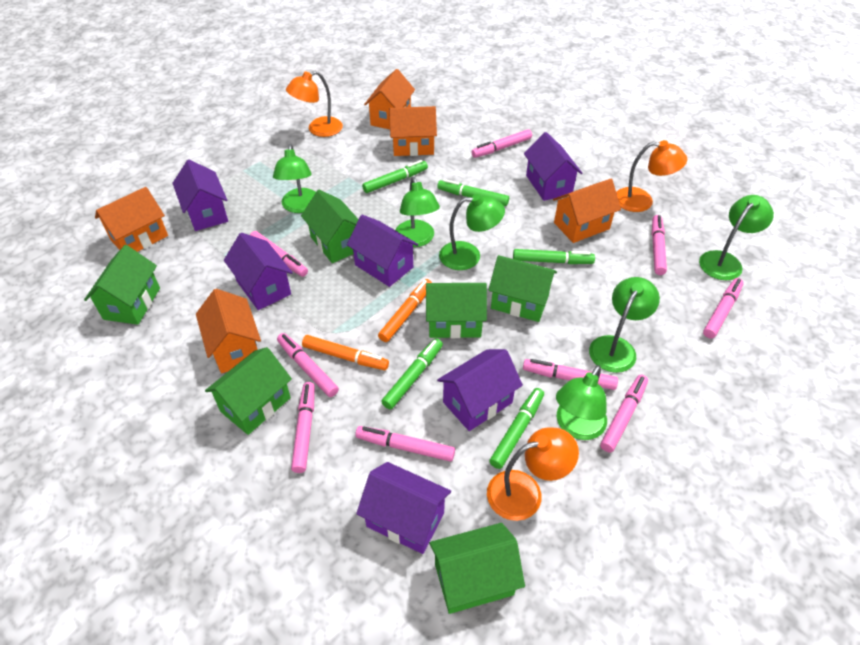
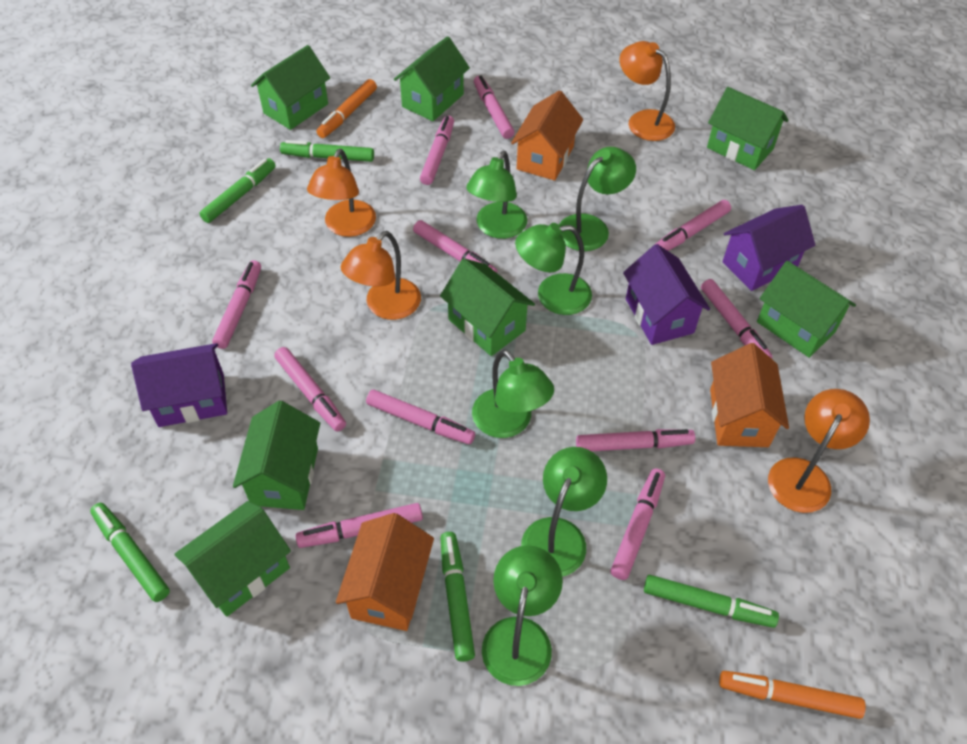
green house: 6 -> 7
orange house: 5 -> 3
orange lamp: 3 -> 4
pink marker: 9 -> 11
purple house: 6 -> 3

